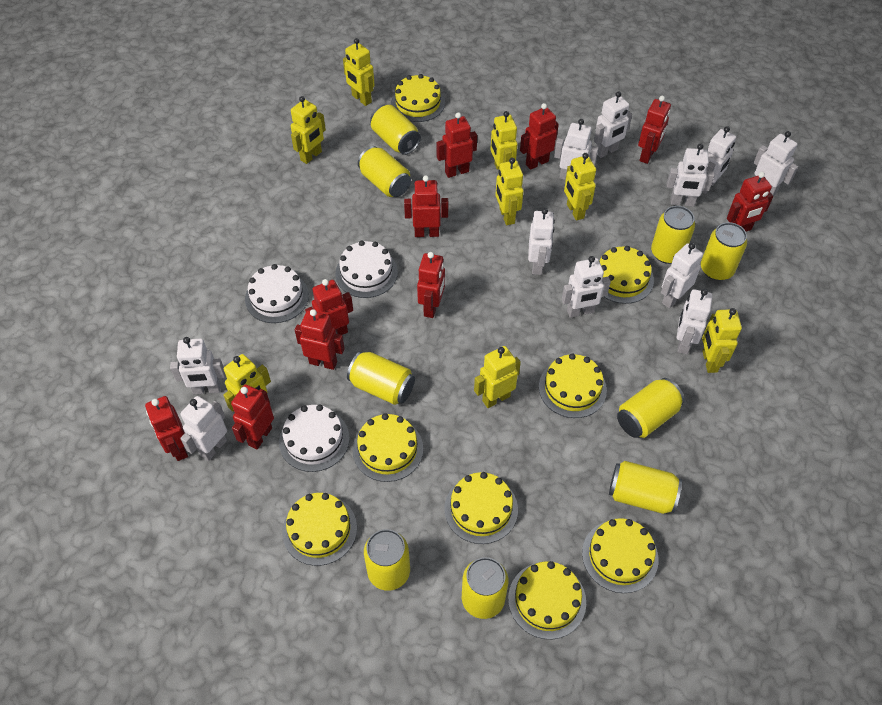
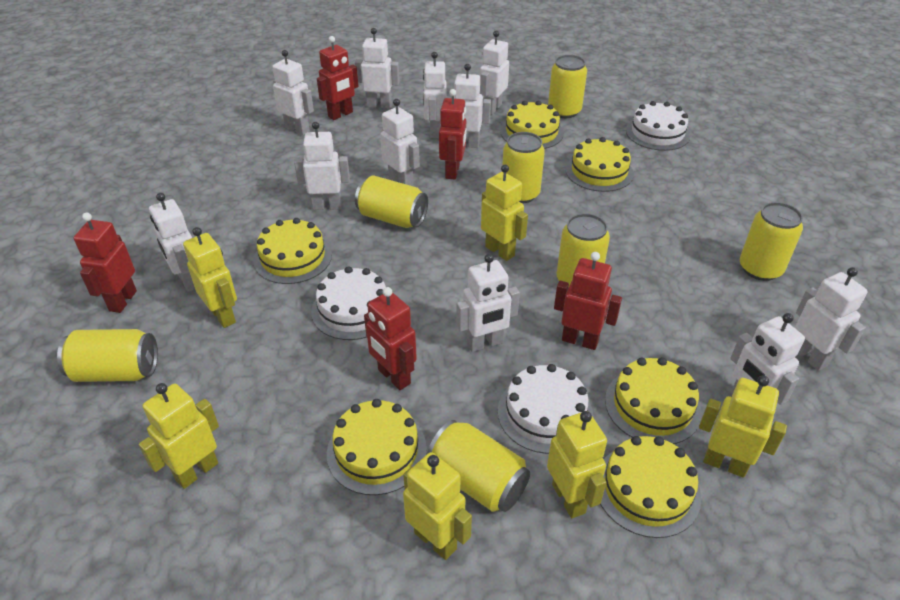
red robot: 10 -> 5
yellow cake: 8 -> 6
yellow can: 9 -> 7
yellow robot: 8 -> 6

